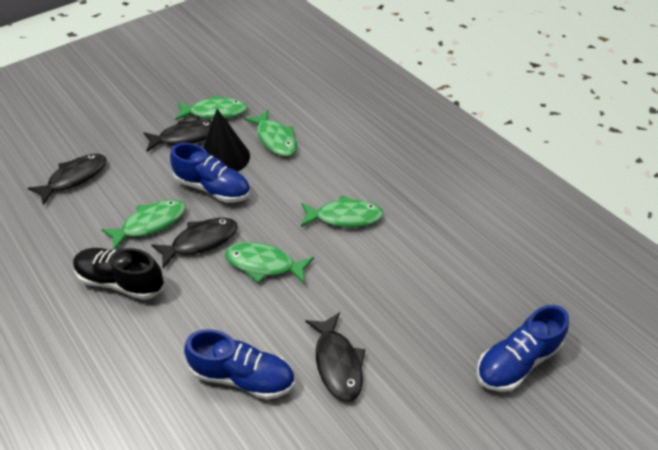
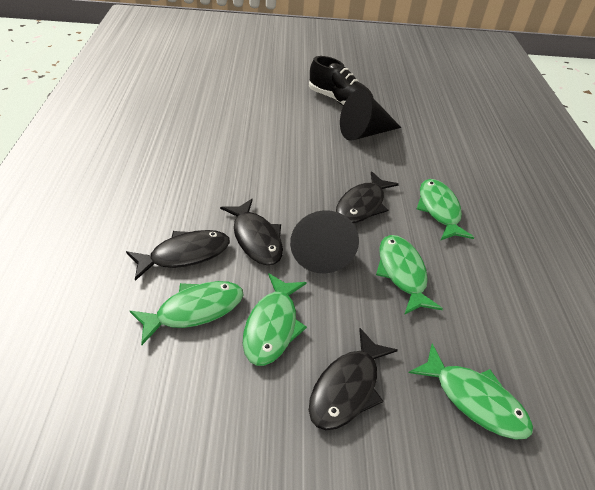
black cone: 1 -> 2
blue shoe: 3 -> 0

